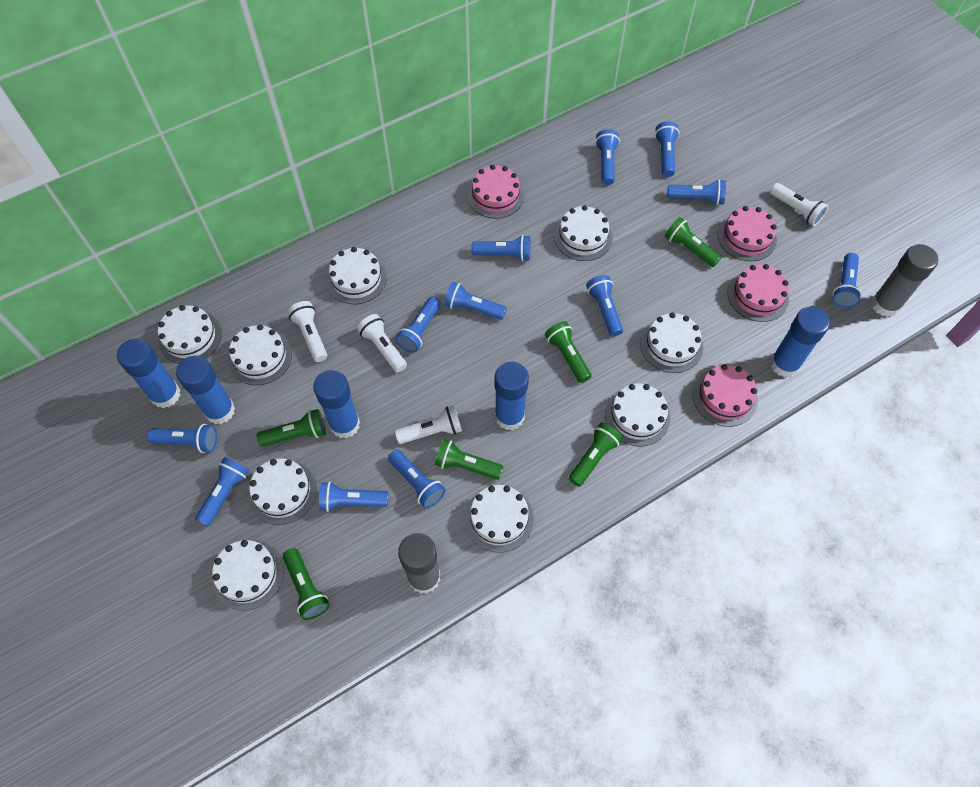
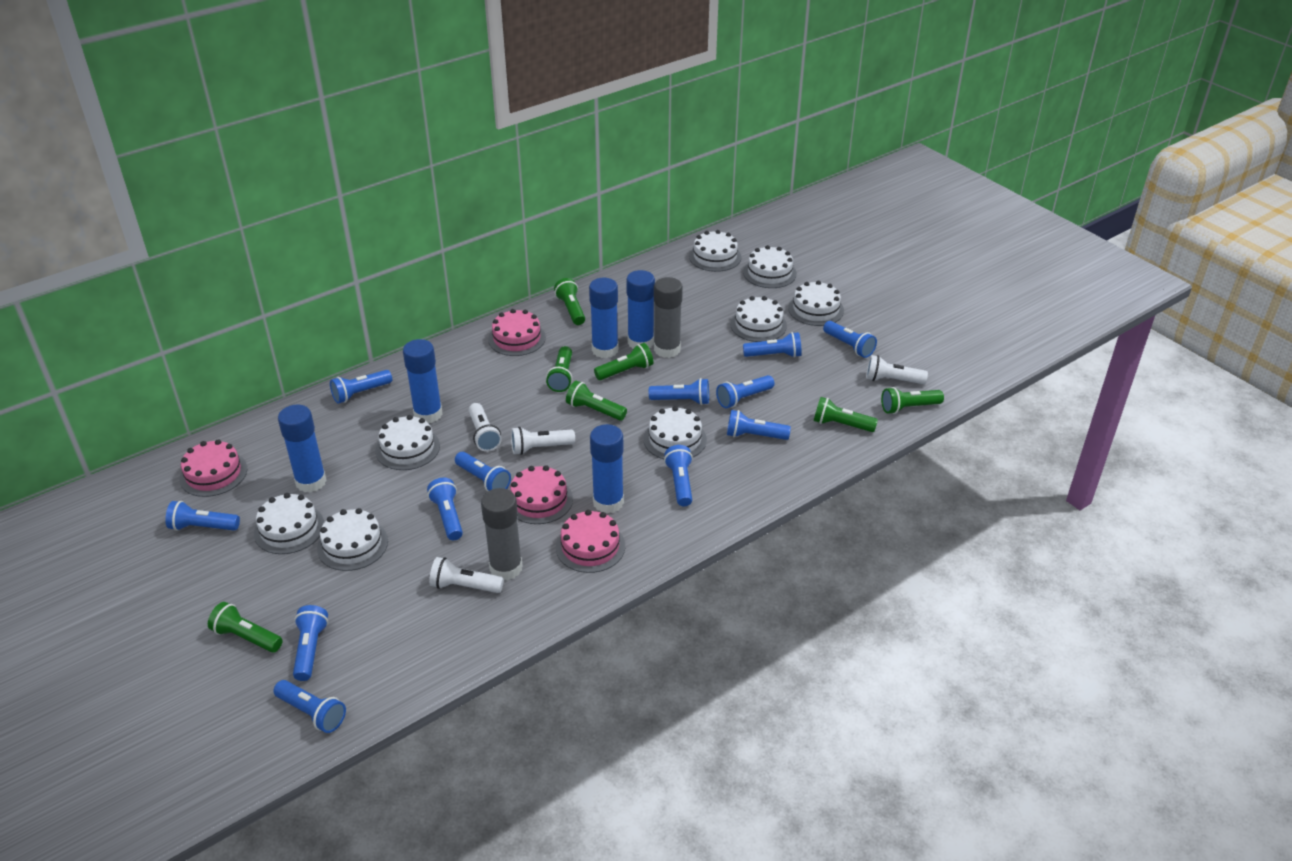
green flashlight: 6 -> 7
white cake: 9 -> 8

